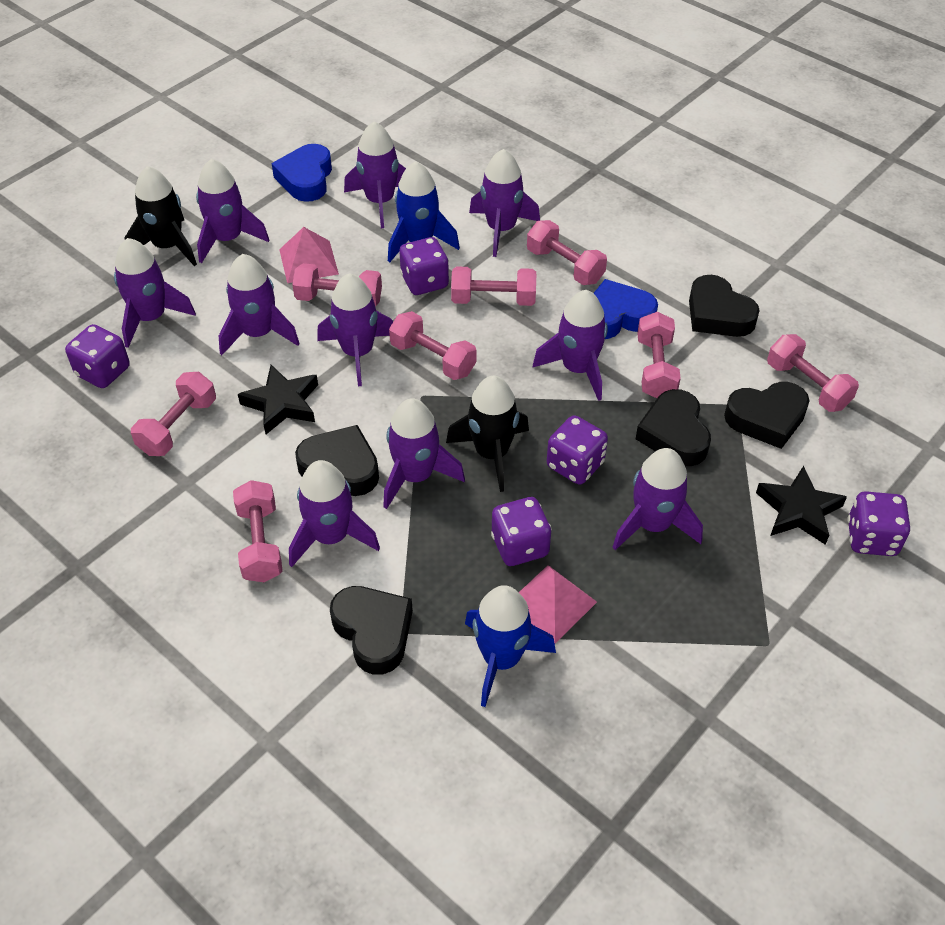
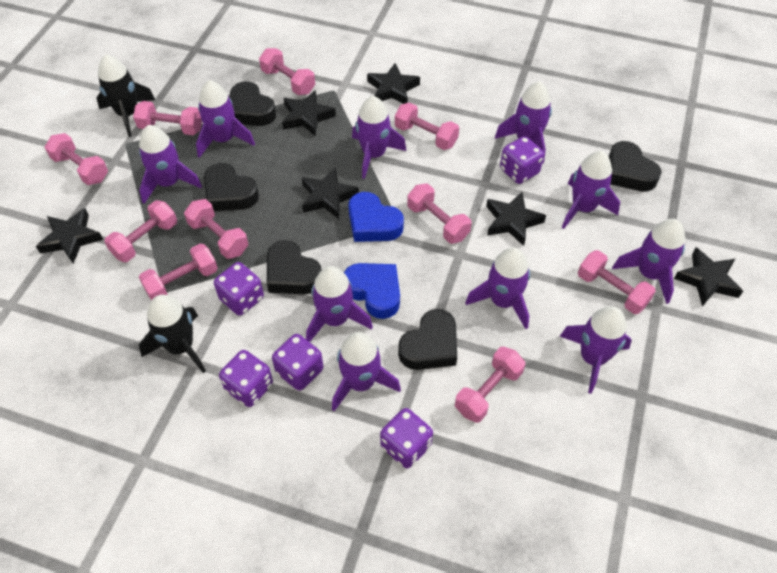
black star: 2 -> 6
blue rocket: 2 -> 0
pink dumbbell: 8 -> 10
pink pyramid: 2 -> 0

